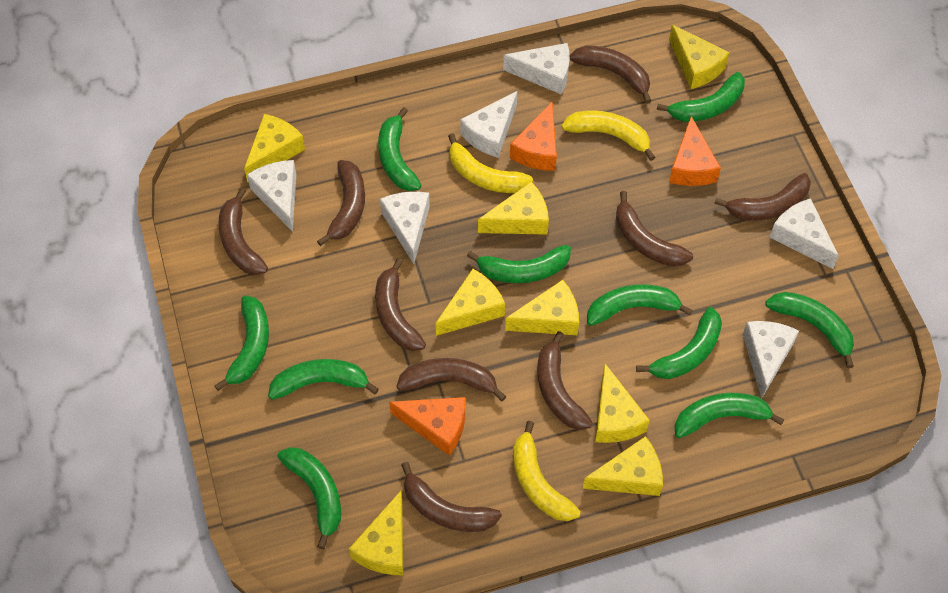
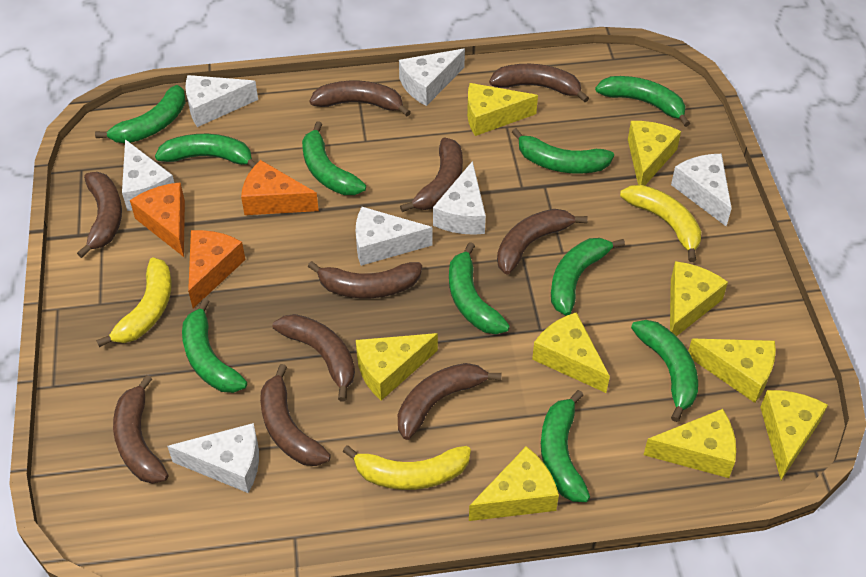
brown banana: 9 -> 10
white cheese: 6 -> 7
yellow cheese: 8 -> 9

